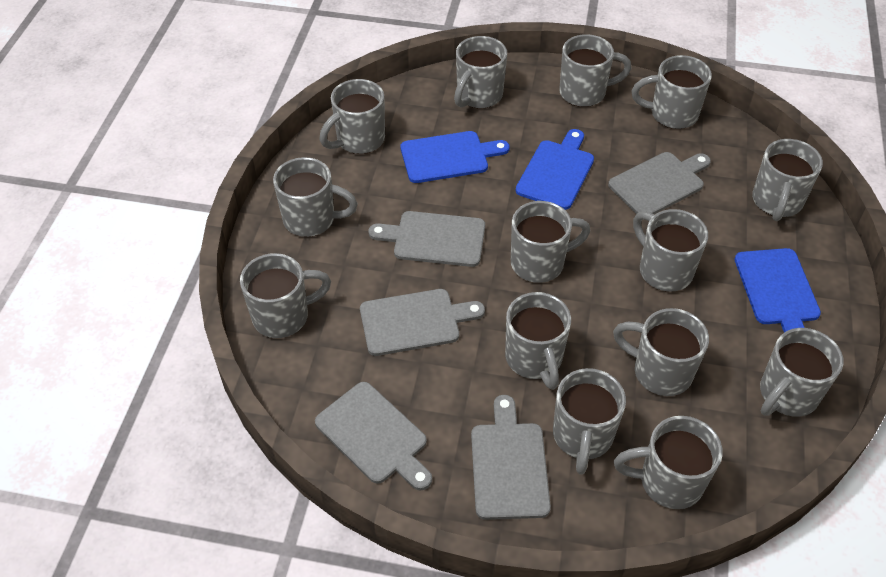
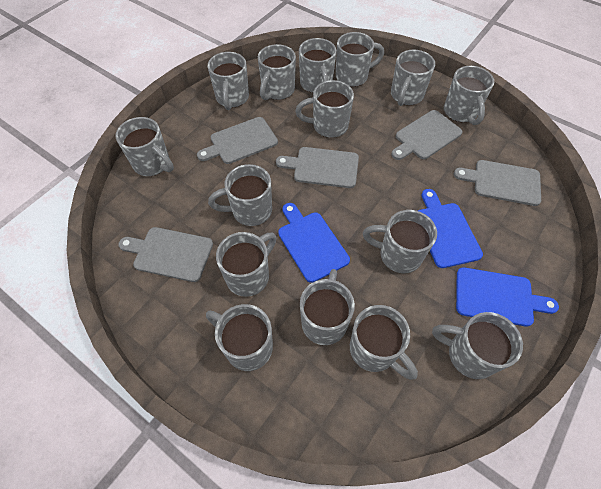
grey mug: 14 -> 15

